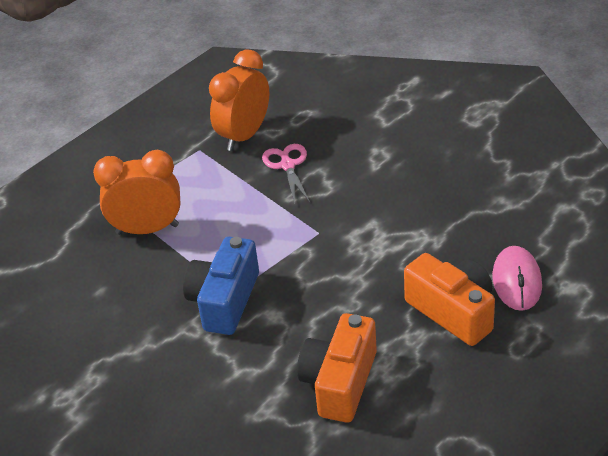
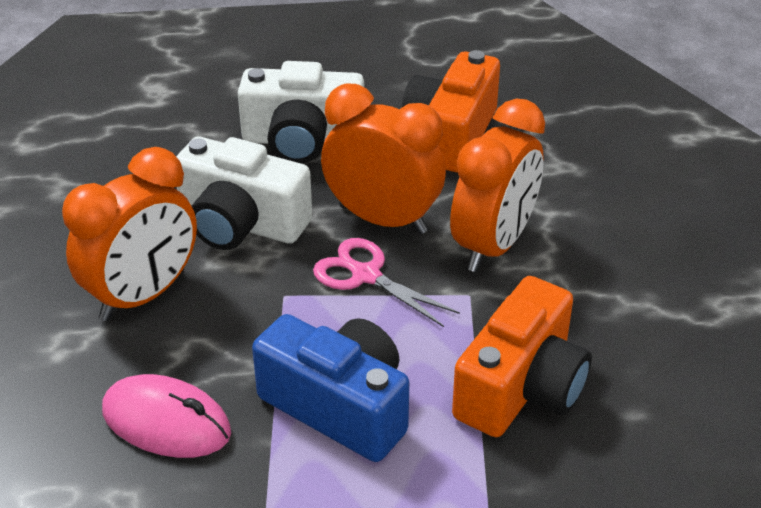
orange clock: 2 -> 3
white camera: 0 -> 2

